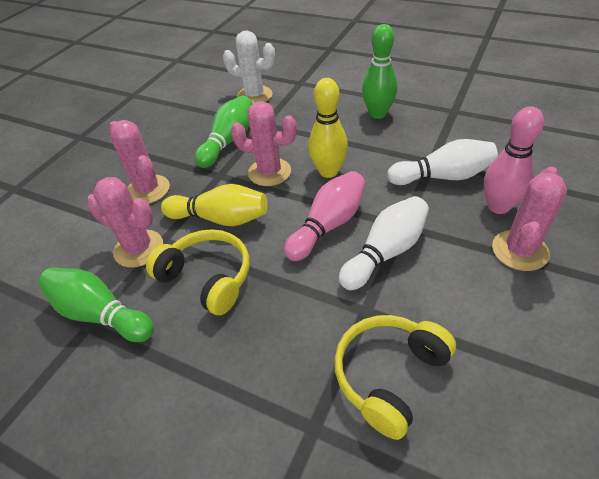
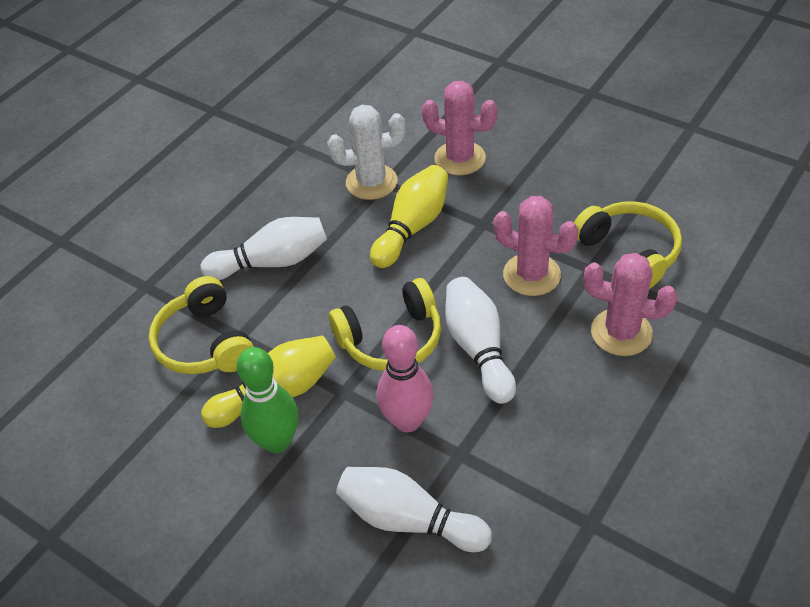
green bowling pin: 3 -> 1
pink bowling pin: 2 -> 1
pink cactus: 4 -> 3
white bowling pin: 2 -> 3
yellow headphones: 2 -> 3

